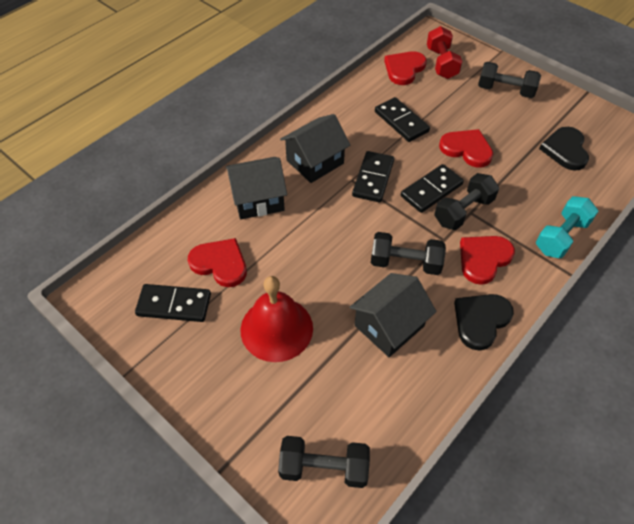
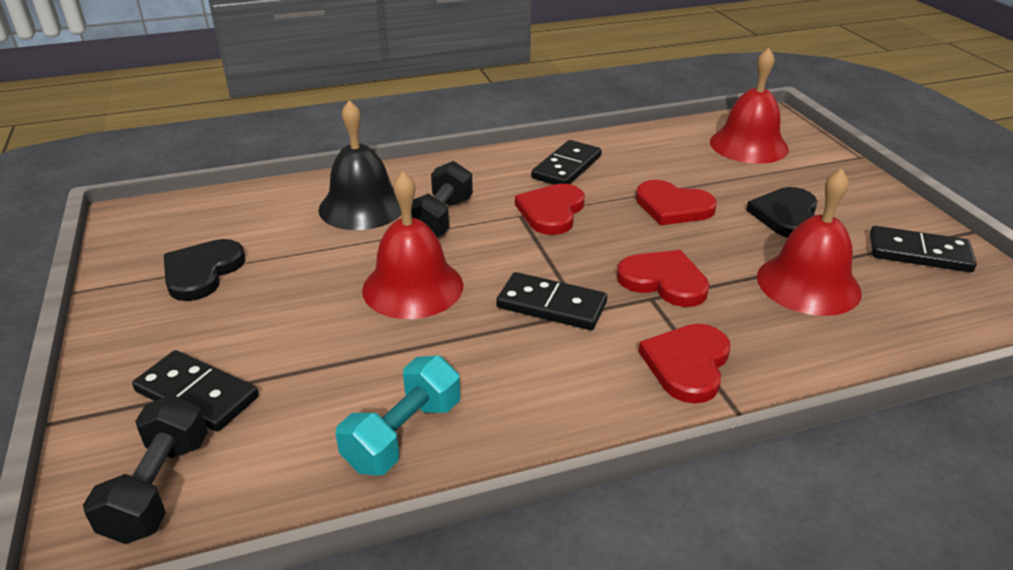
black bell: 0 -> 1
black dumbbell: 4 -> 2
black house: 3 -> 0
red bell: 1 -> 3
red dumbbell: 1 -> 0

